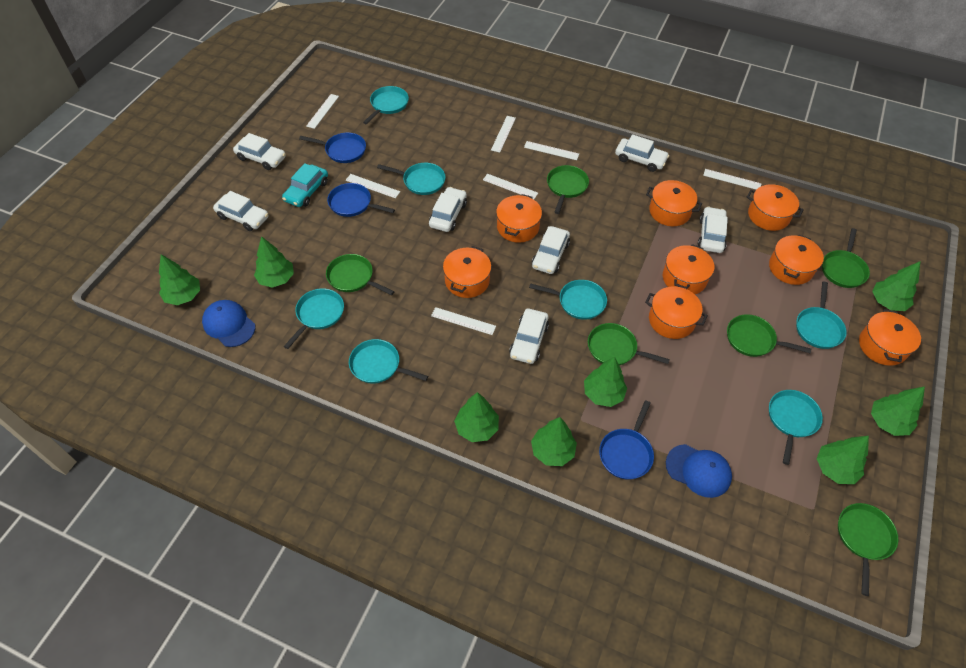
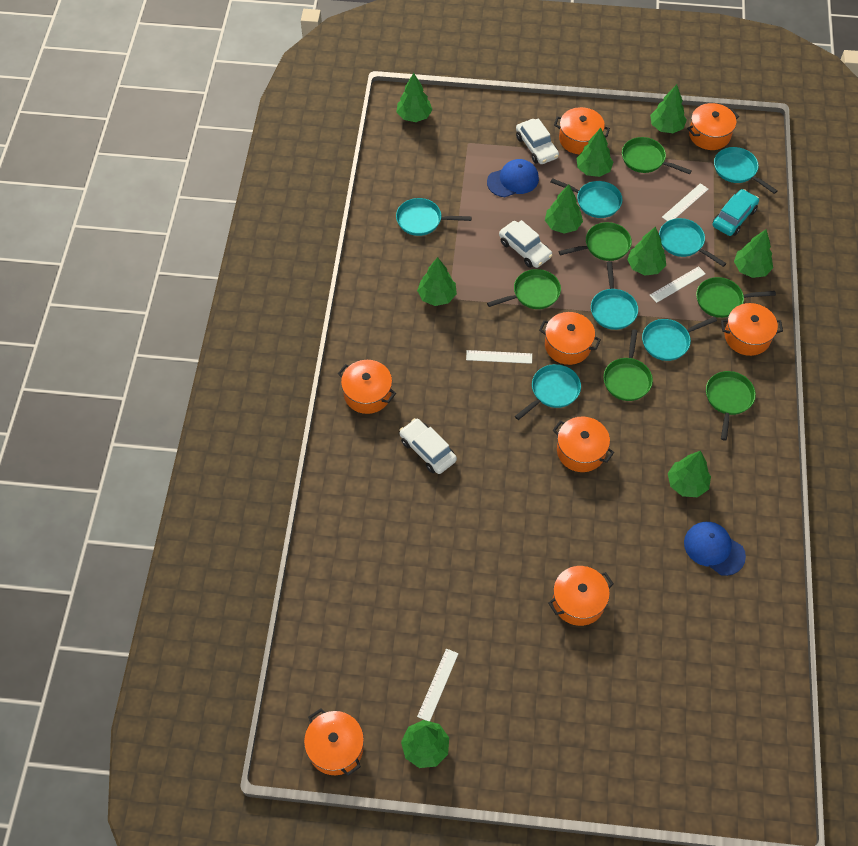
blue pan: 3 -> 0
green tree: 8 -> 9
white car: 7 -> 3
white ruler: 7 -> 4

